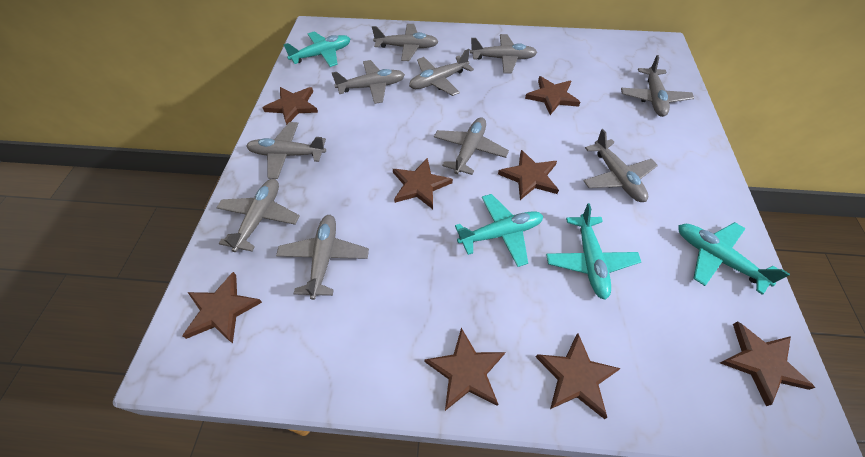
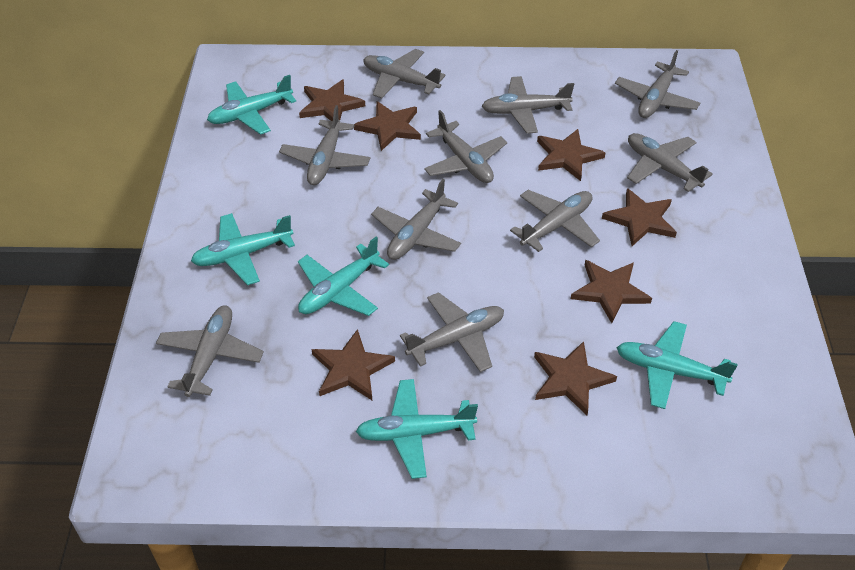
brown star: 8 -> 7
turquoise plane: 4 -> 5

